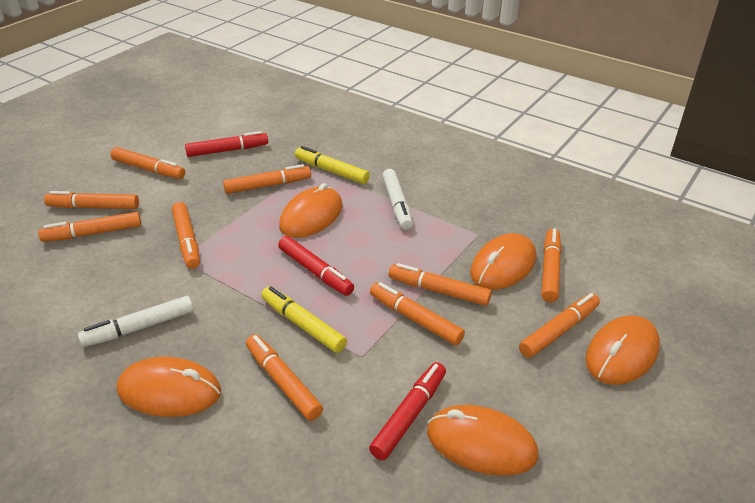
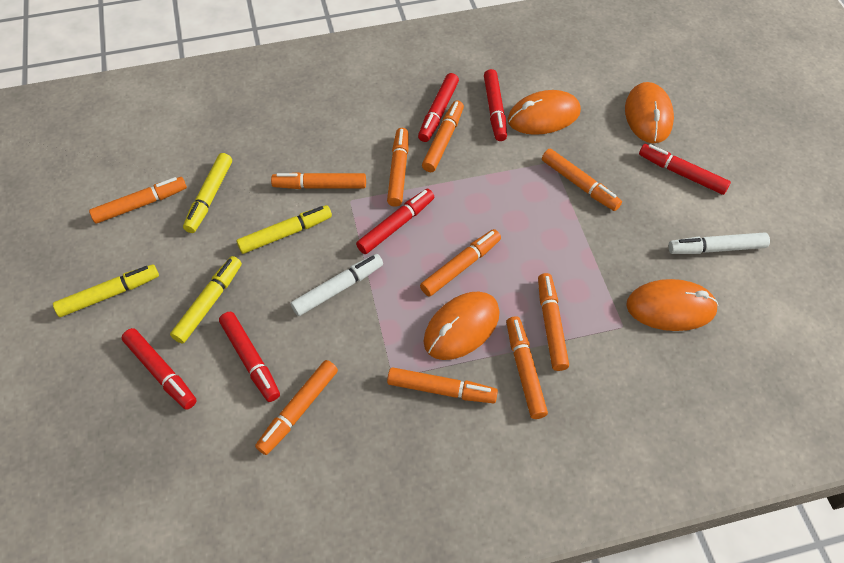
orange mouse: 5 -> 4
red marker: 3 -> 6
yellow marker: 2 -> 4

